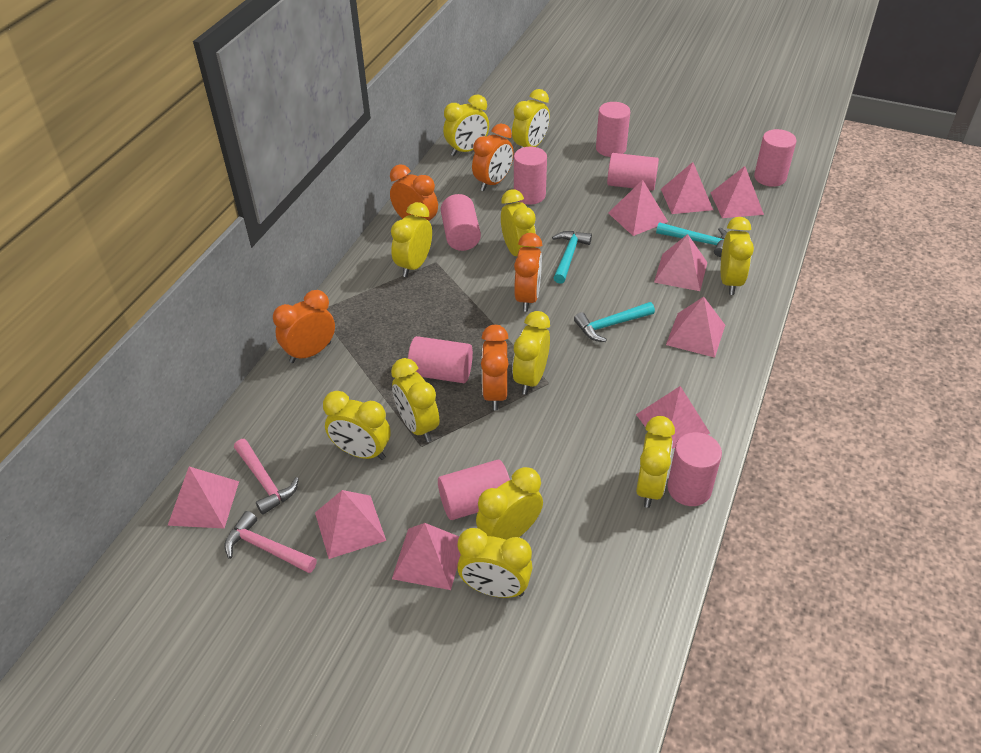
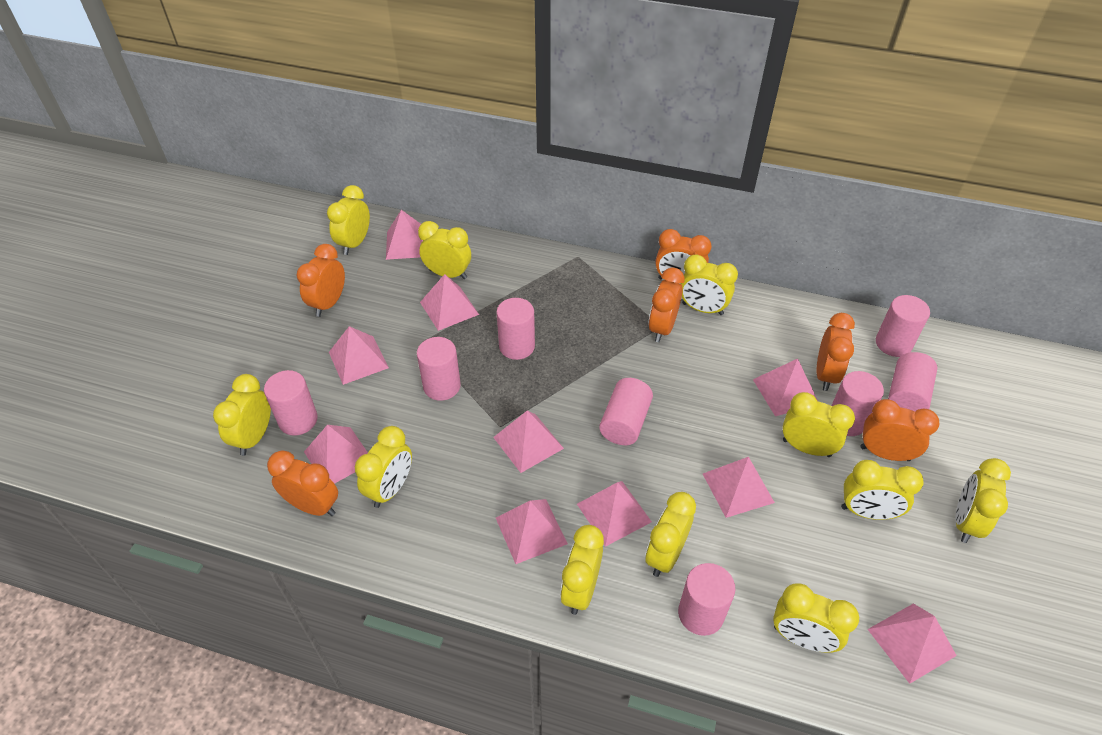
orange clock: 5 -> 6
pink hammer: 2 -> 0
pink pyramid: 9 -> 10
turquoise hammer: 3 -> 0

